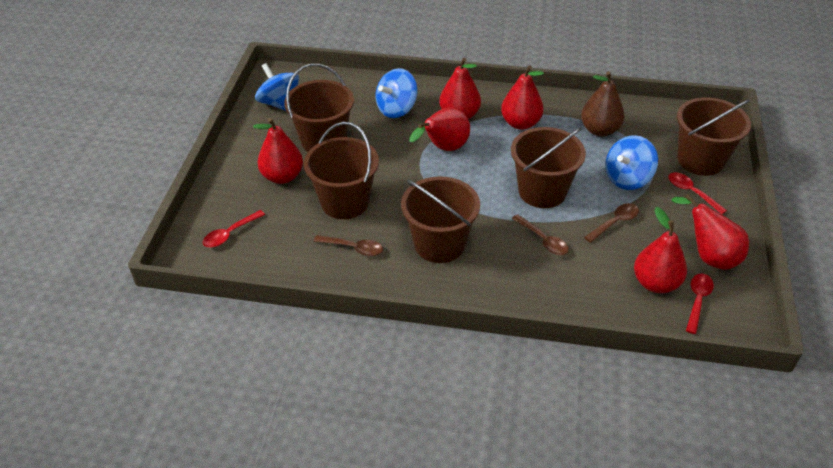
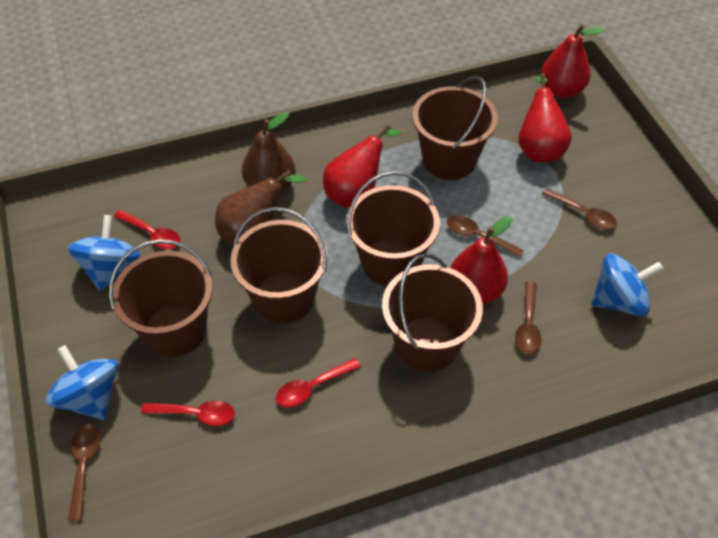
brown pear: 1 -> 2
brown spoon: 3 -> 4
red pear: 6 -> 4

